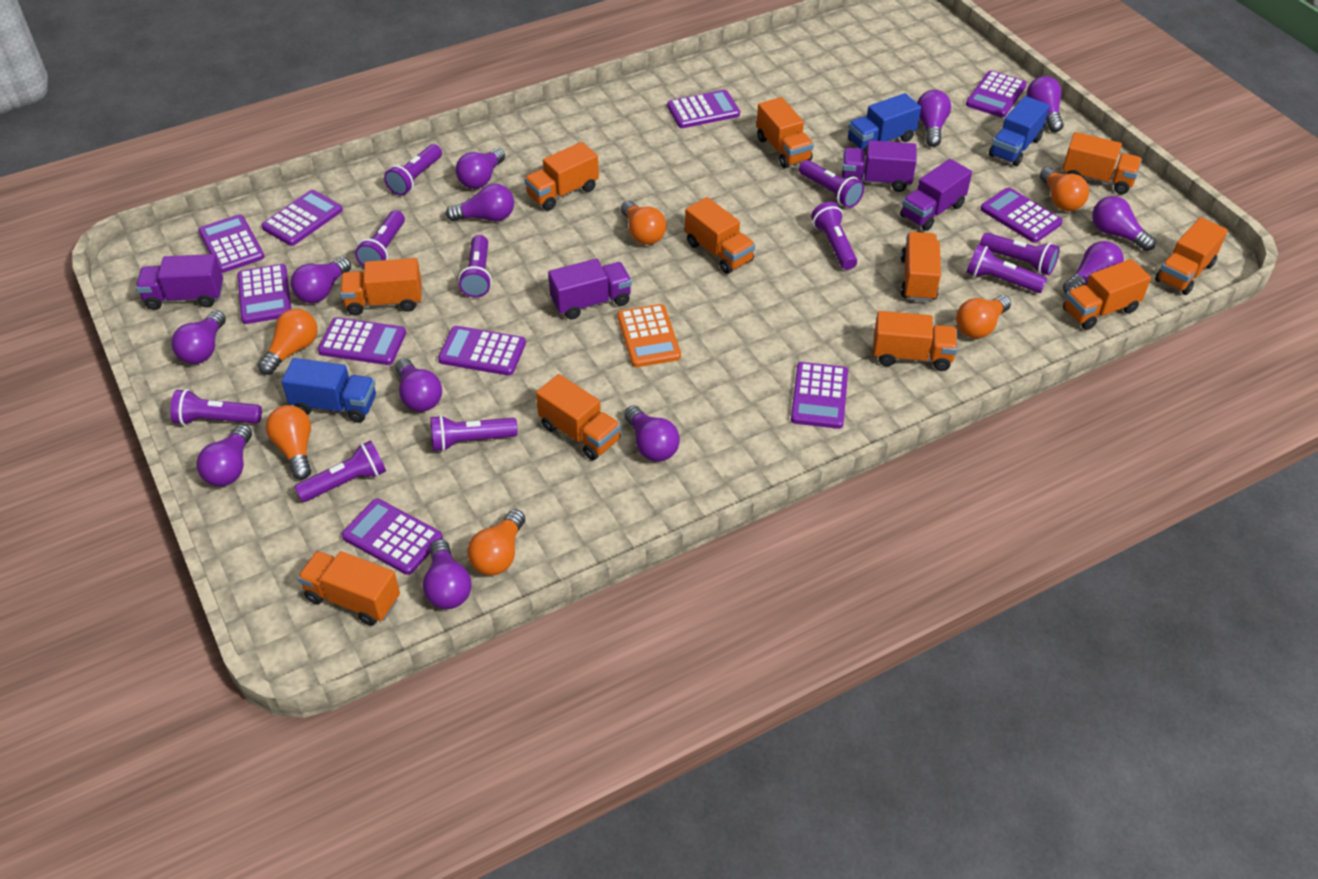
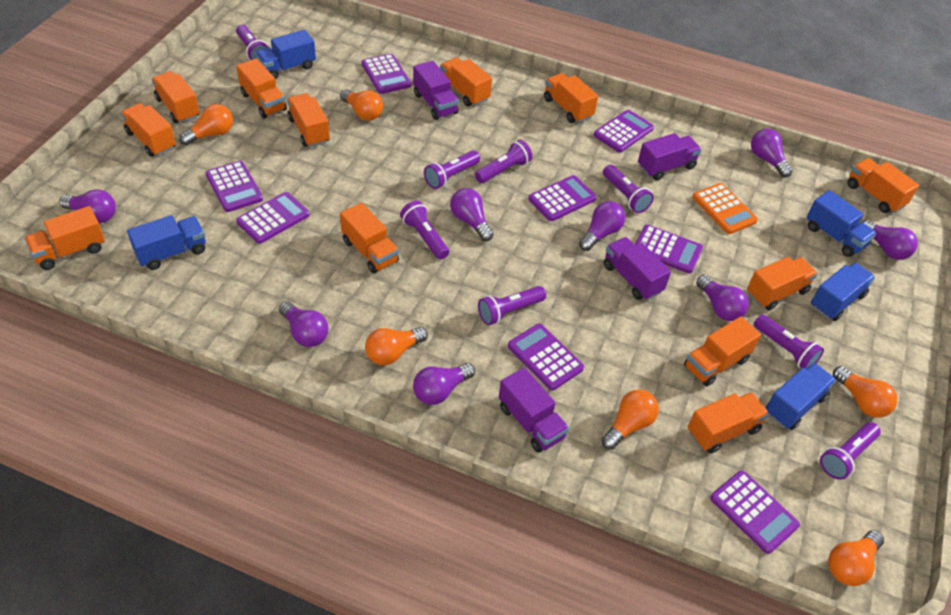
blue truck: 3 -> 5
orange truck: 11 -> 12
purple calculator: 10 -> 8
purple flashlight: 10 -> 8
purple light bulb: 12 -> 8

